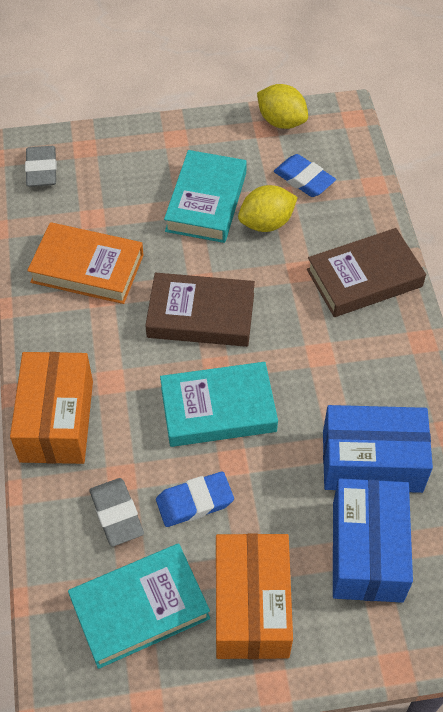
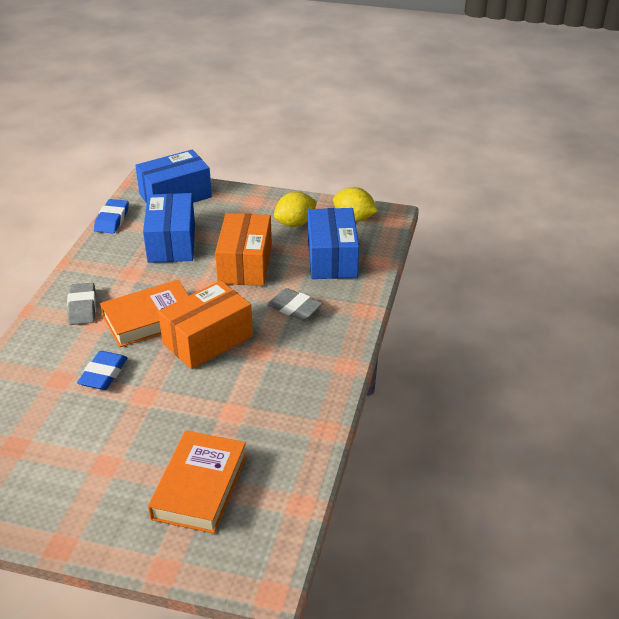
blue box: 2 -> 3
brown book: 2 -> 0
orange book: 1 -> 2
turquoise book: 3 -> 0

